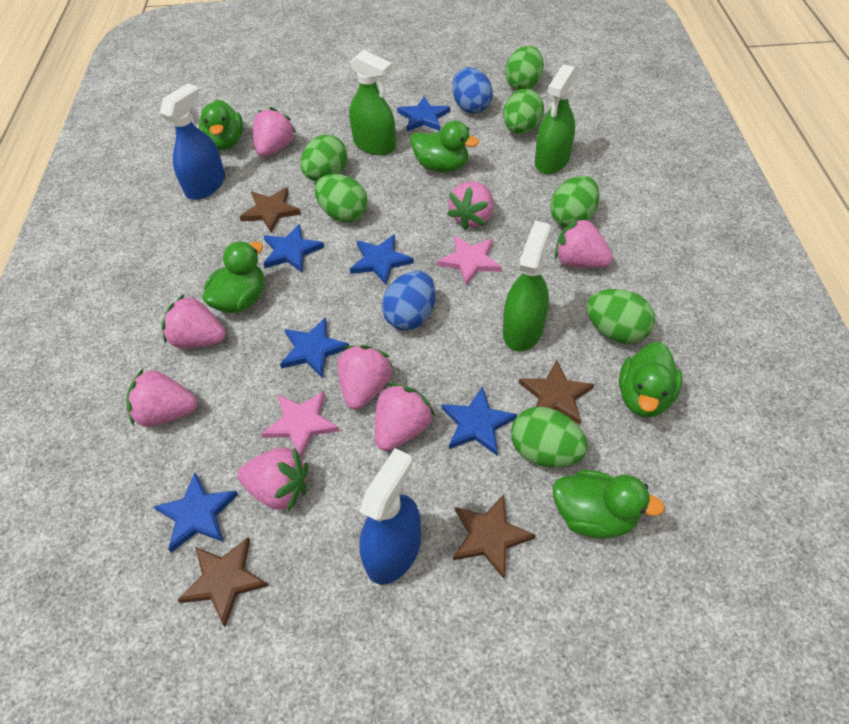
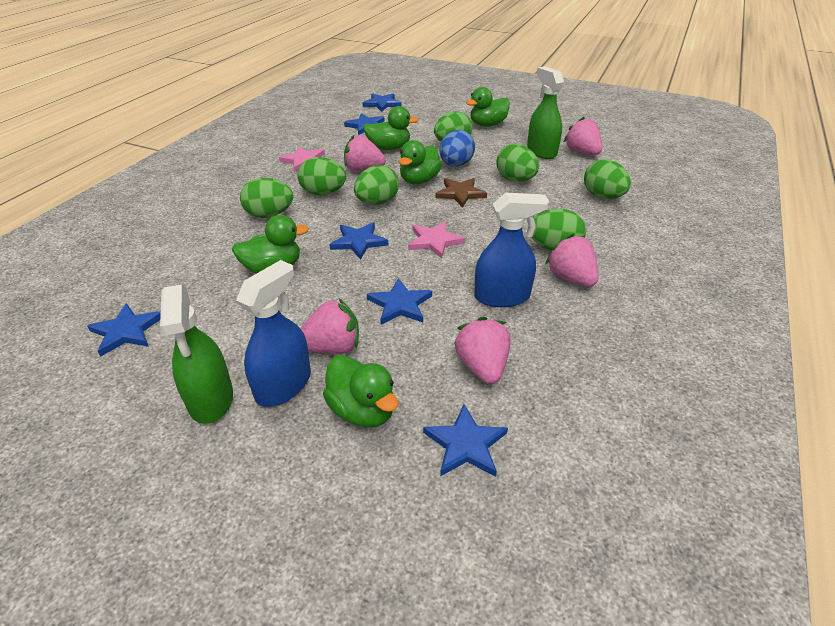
blue egg: 2 -> 1
brown star: 4 -> 1
green spray bottle: 3 -> 2
pink strawberry: 8 -> 5

